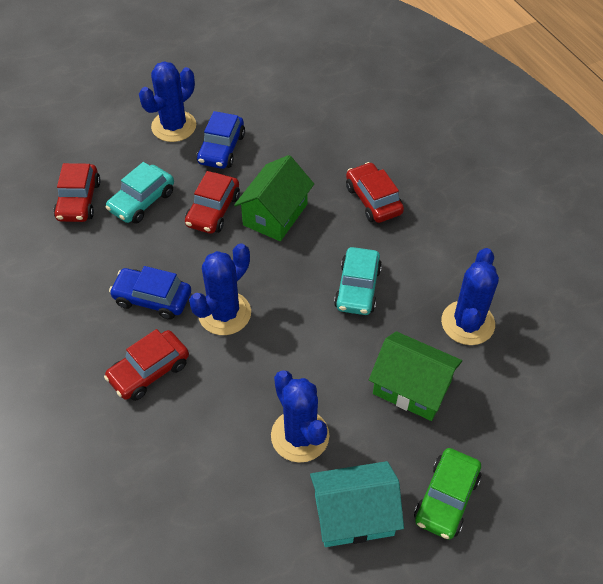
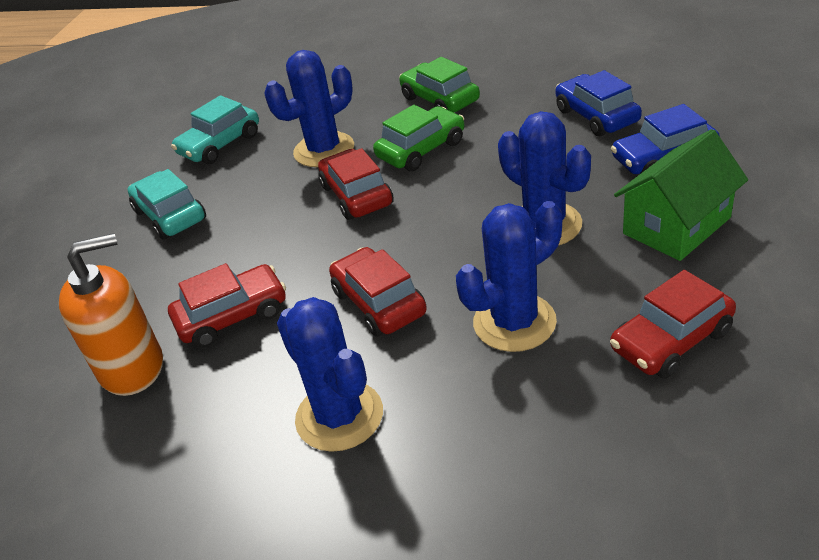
green car: 1 -> 2
green house: 2 -> 1
orange soap dispenser: 0 -> 1
turquoise house: 1 -> 0

